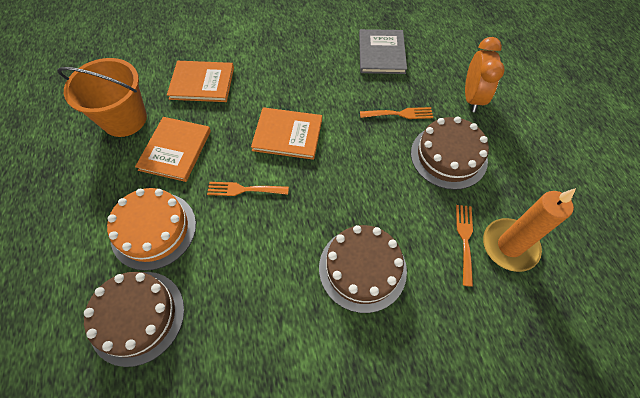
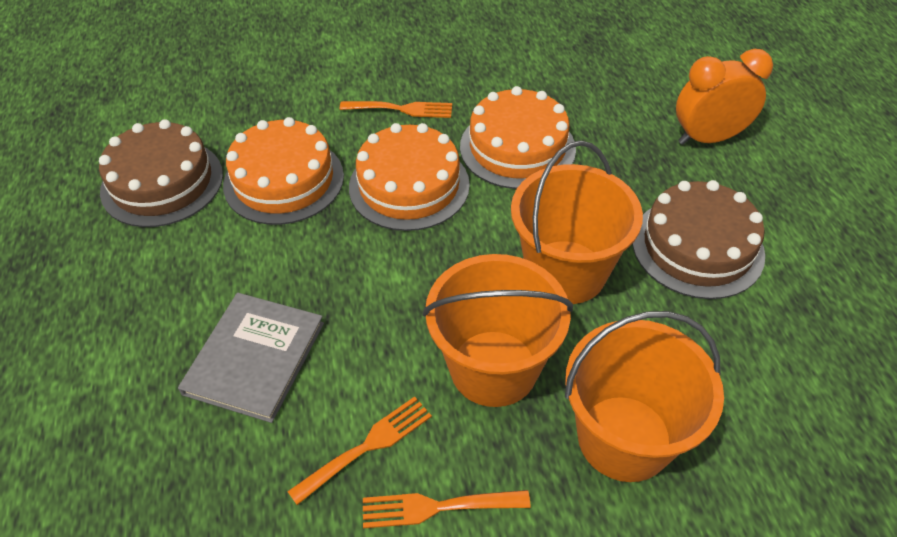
brown cake: 3 -> 2
orange book: 3 -> 0
orange bucket: 1 -> 3
orange cake: 1 -> 3
orange candle: 1 -> 0

